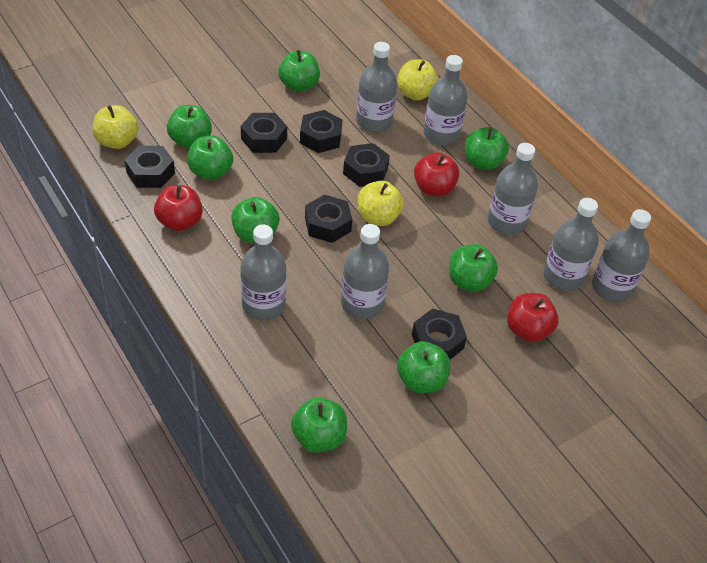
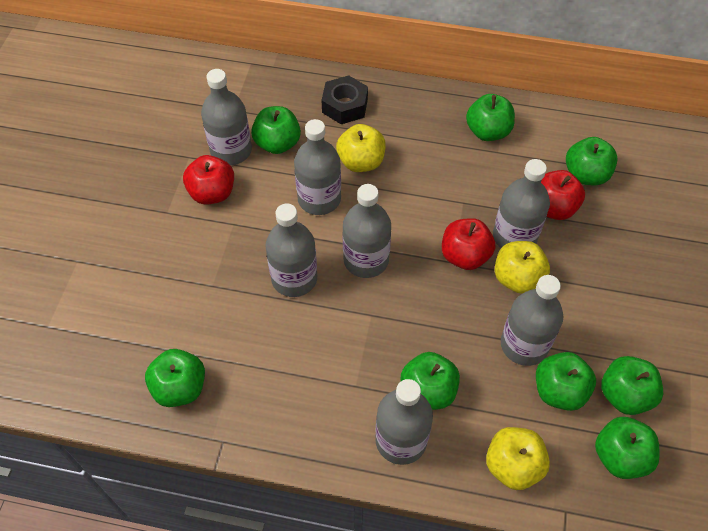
black nut: 6 -> 1

